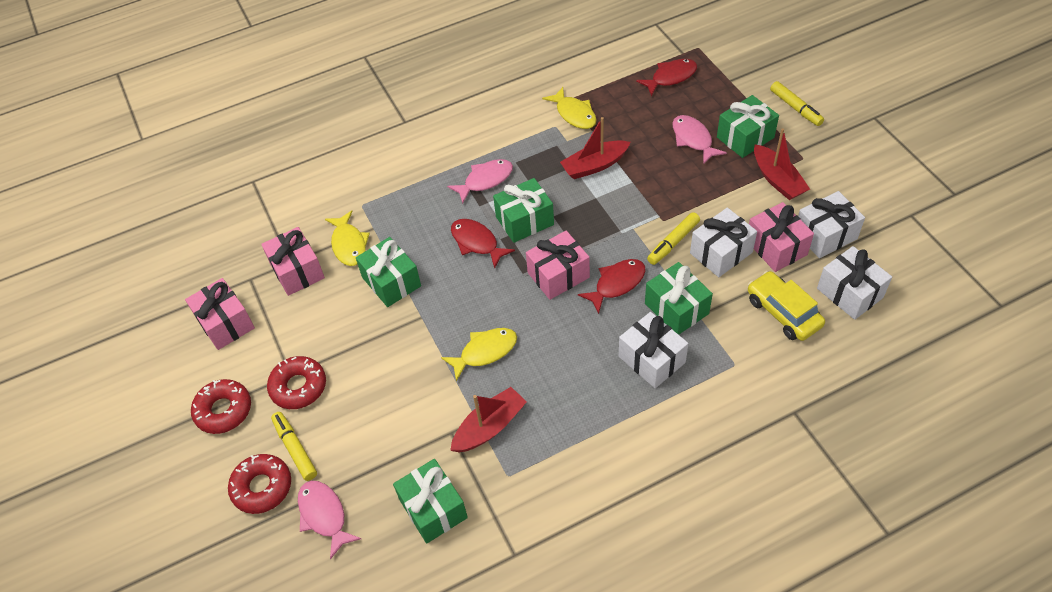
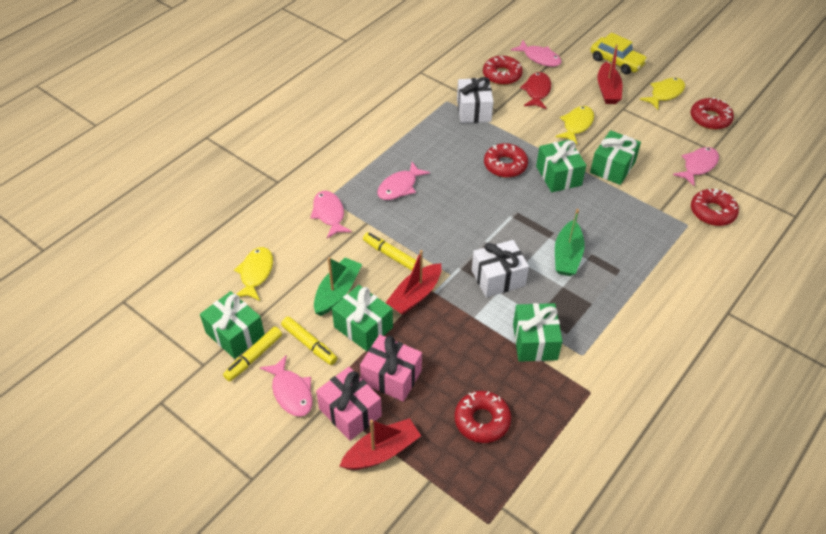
green boat: 0 -> 2
pink fish: 3 -> 5
pink gift: 4 -> 2
red donut: 3 -> 5
red fish: 3 -> 1
white gift: 4 -> 2

